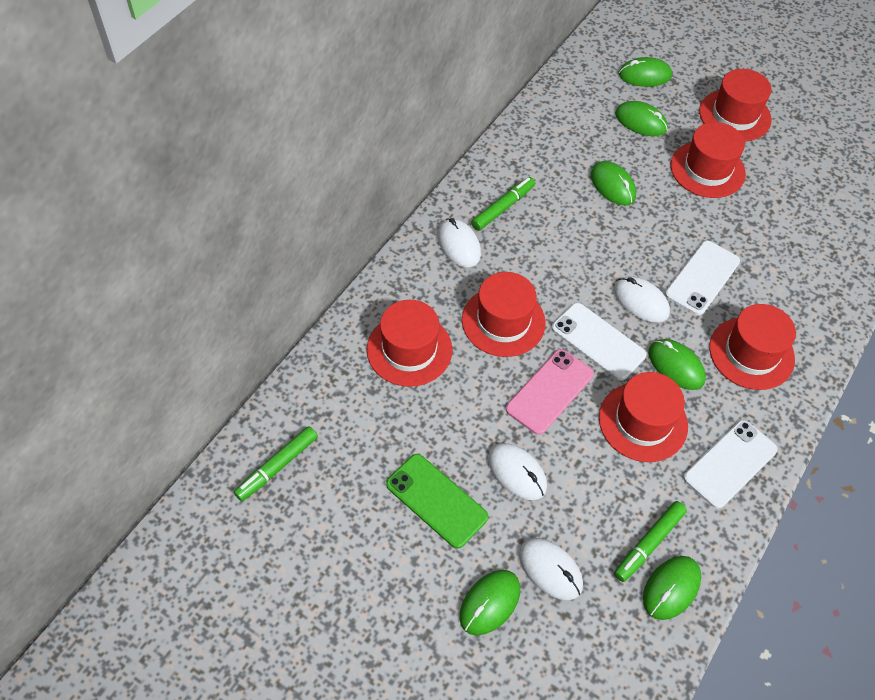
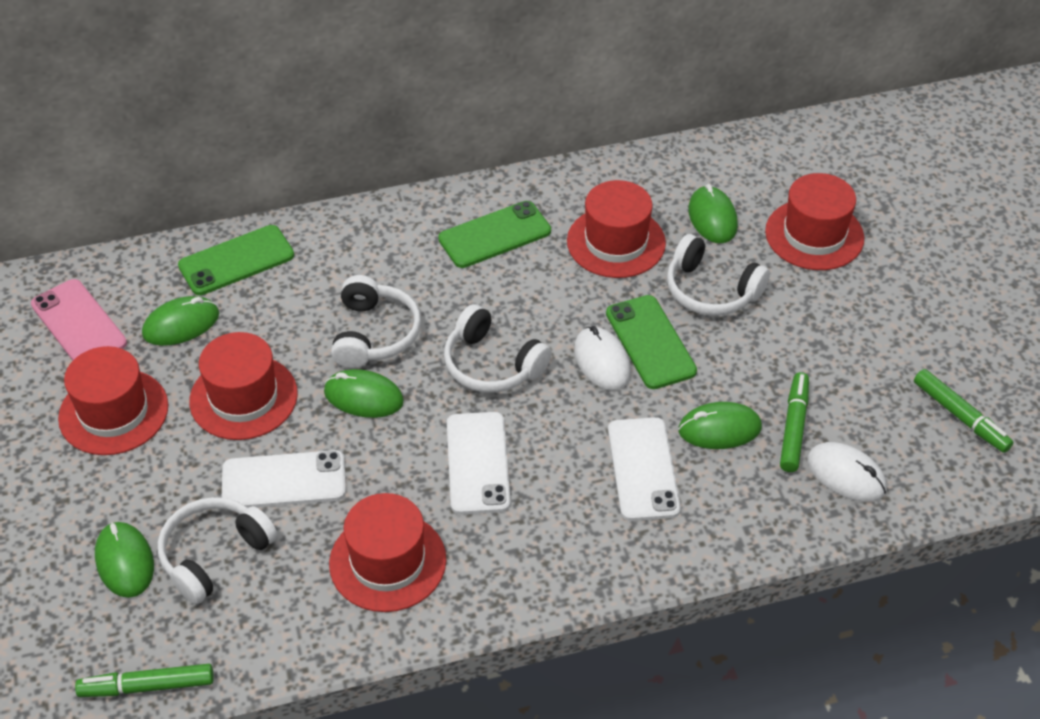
green mouse: 6 -> 5
green phone: 1 -> 3
red hat: 6 -> 5
white headphones: 0 -> 4
white mouse: 4 -> 2

